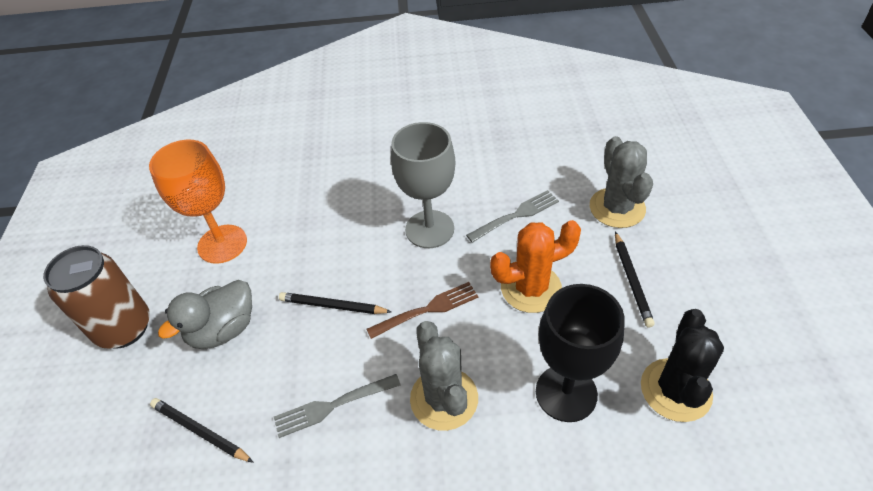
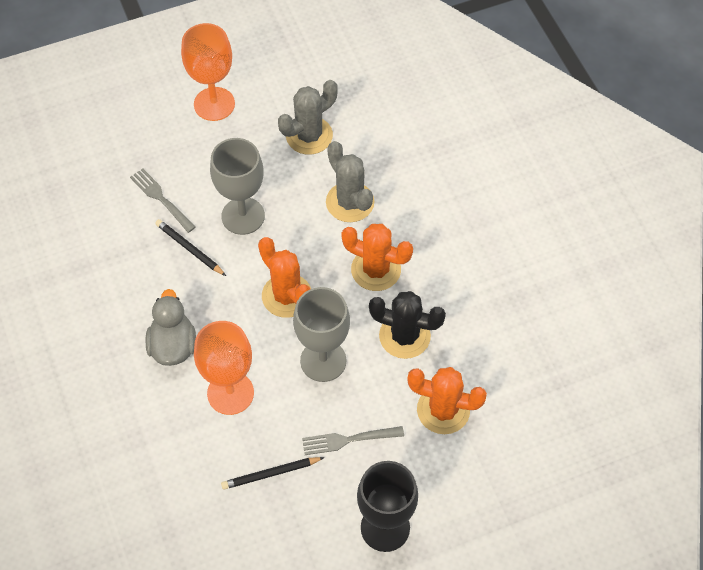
black pencil: 3 -> 2
brown can: 1 -> 0
brown fork: 1 -> 0
grey goblet: 1 -> 2
orange cactus: 1 -> 3
orange goblet: 1 -> 2

